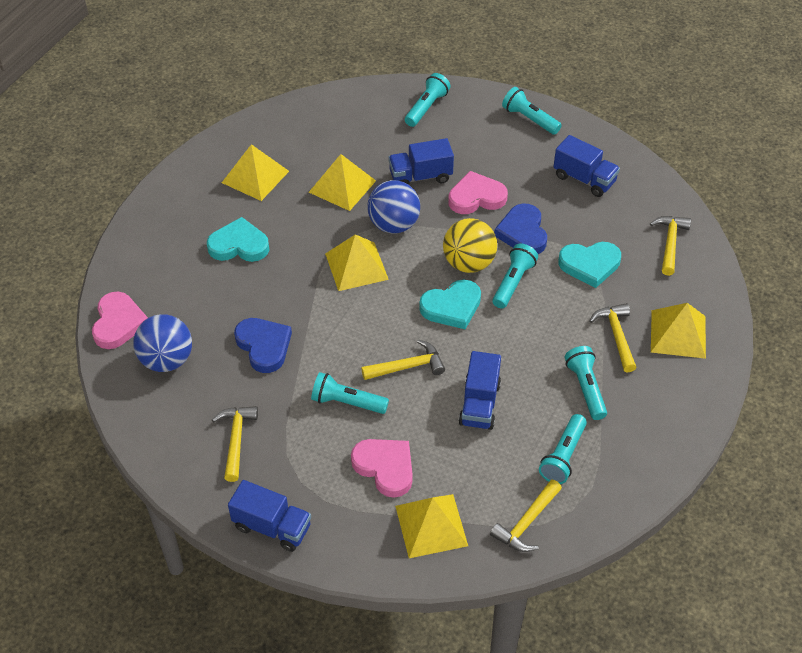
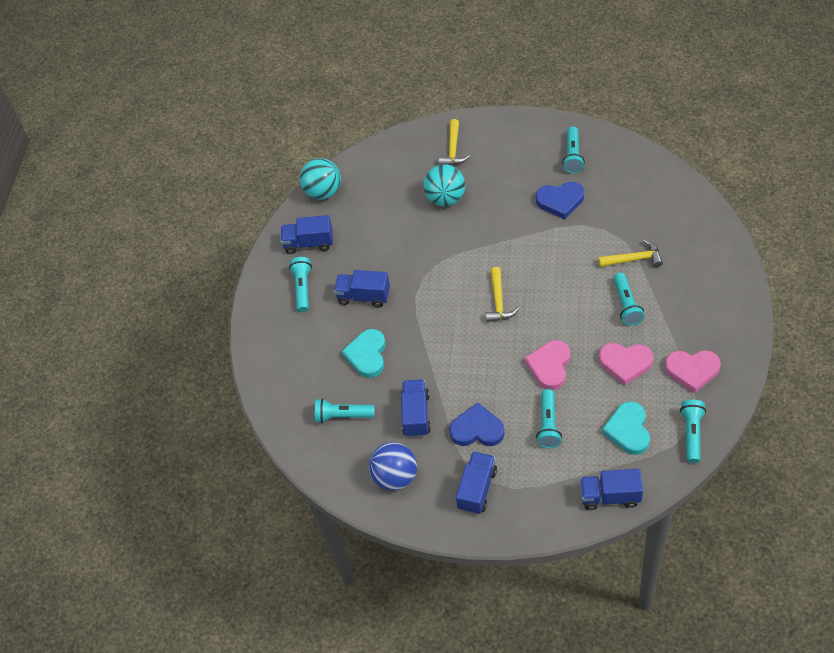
blue ball: 2 -> 1
blue truck: 4 -> 5
turquoise ball: 0 -> 2
turquoise heart: 3 -> 2
yellow ball: 1 -> 0
yellow hammer: 5 -> 3
yellow pyramid: 5 -> 0

